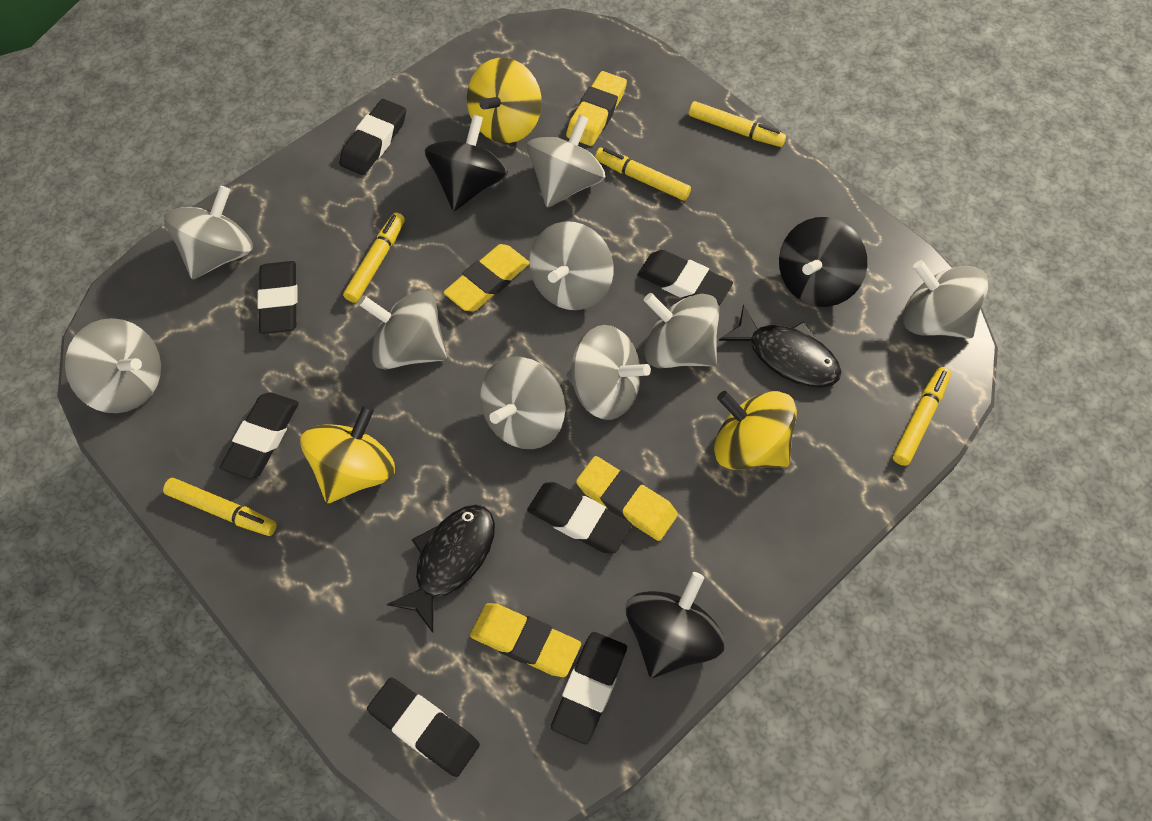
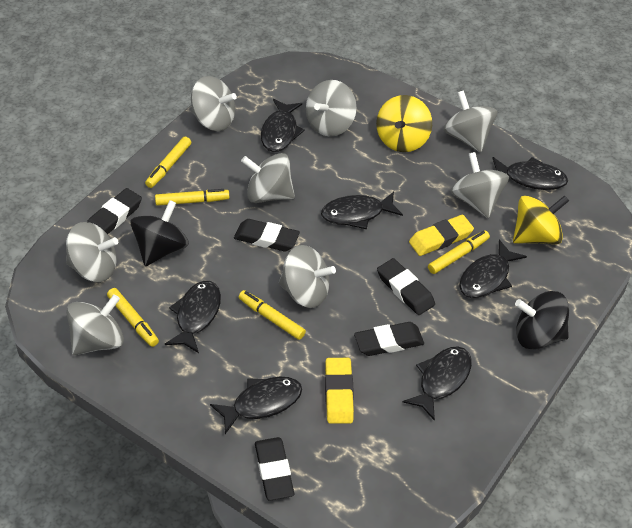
black eraser: 7 -> 5
black fish: 2 -> 7
black spinning top: 3 -> 2
grey spinning top: 9 -> 8
yellow eraser: 4 -> 2
yellow spinning top: 3 -> 2

